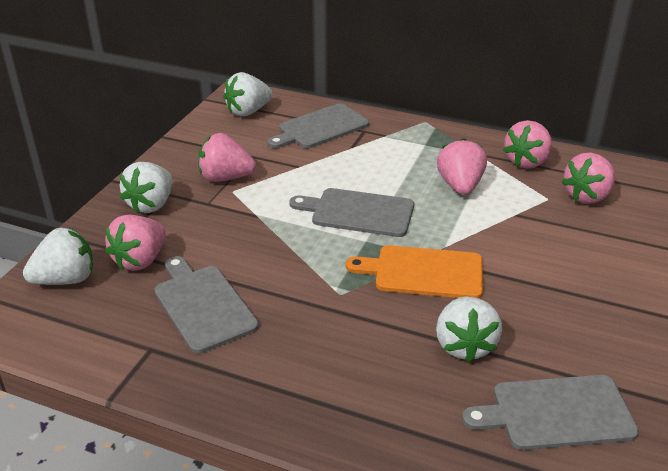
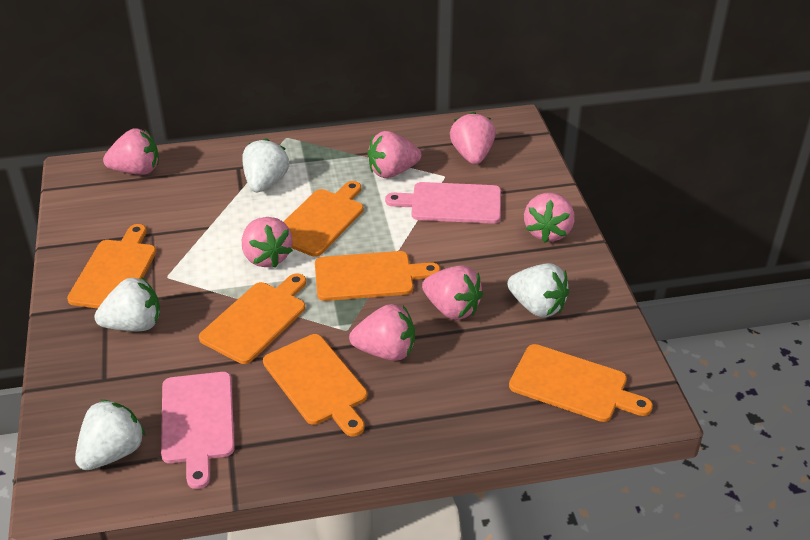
grey cutting board: 4 -> 0
orange cutting board: 1 -> 6
pink cutting board: 0 -> 2
pink strawberry: 5 -> 7

